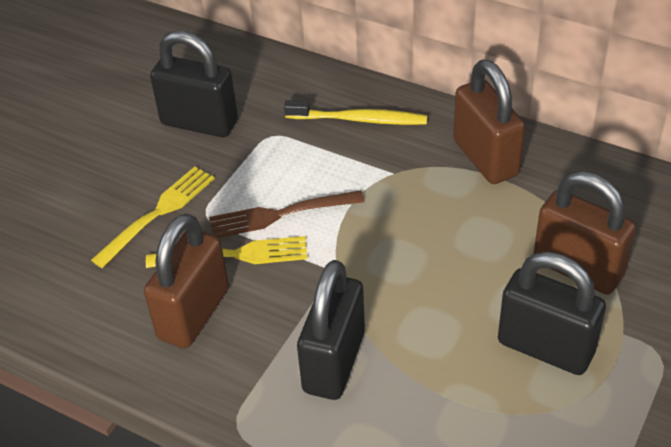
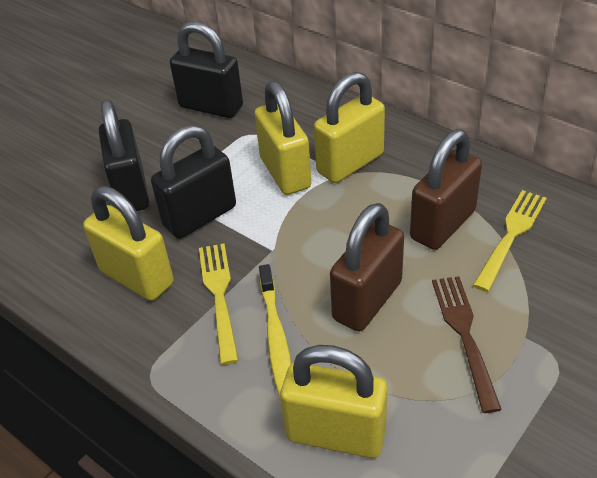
brown padlock: 3 -> 2
yellow padlock: 0 -> 4

